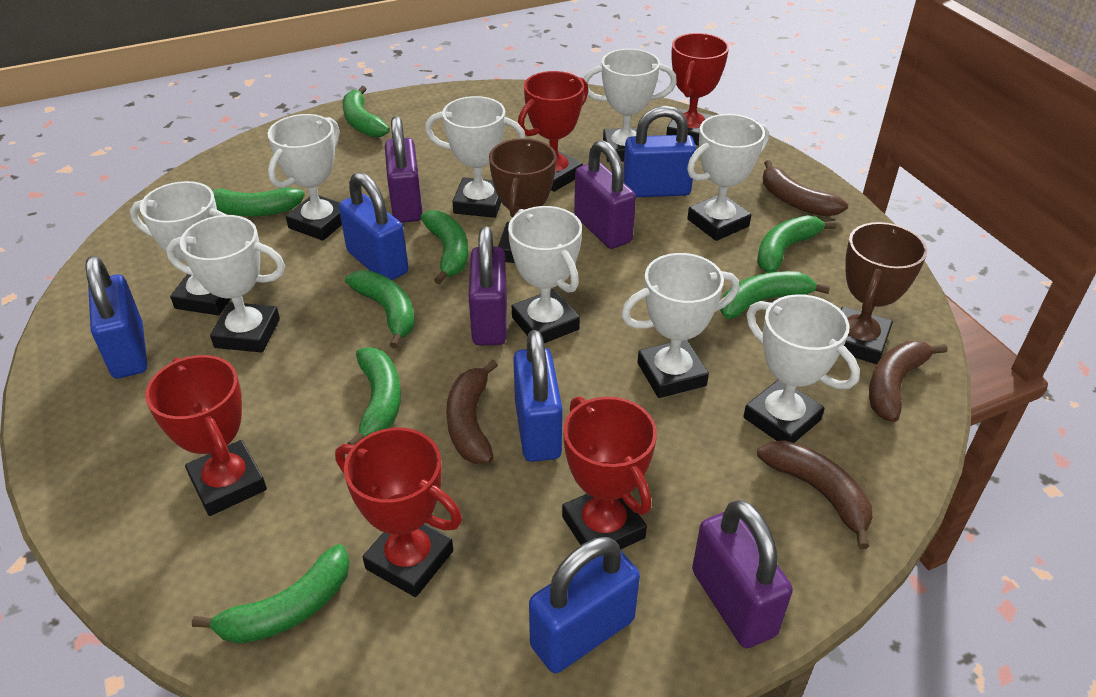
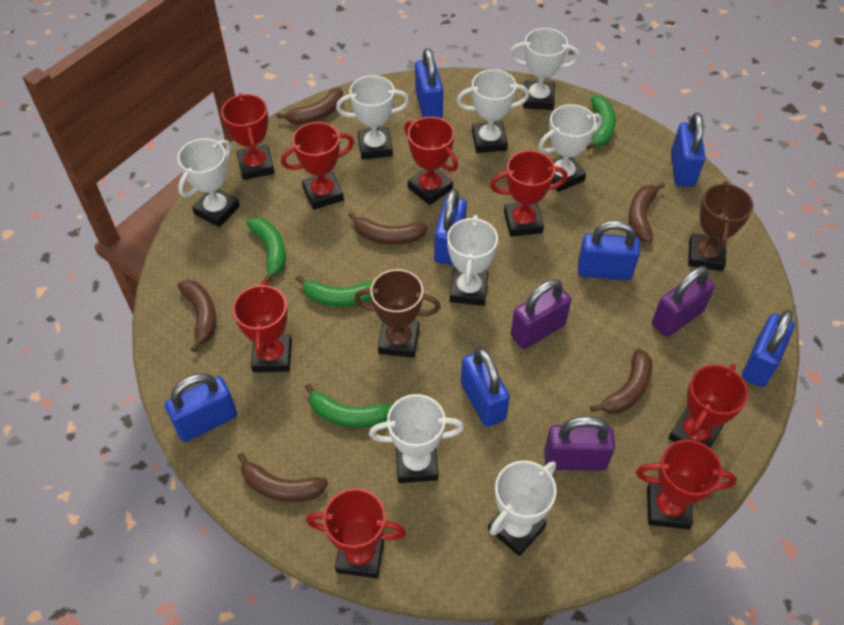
blue padlock: 5 -> 7
brown banana: 4 -> 6
green banana: 8 -> 4
purple padlock: 4 -> 3
red trophy: 5 -> 8
white trophy: 9 -> 8

